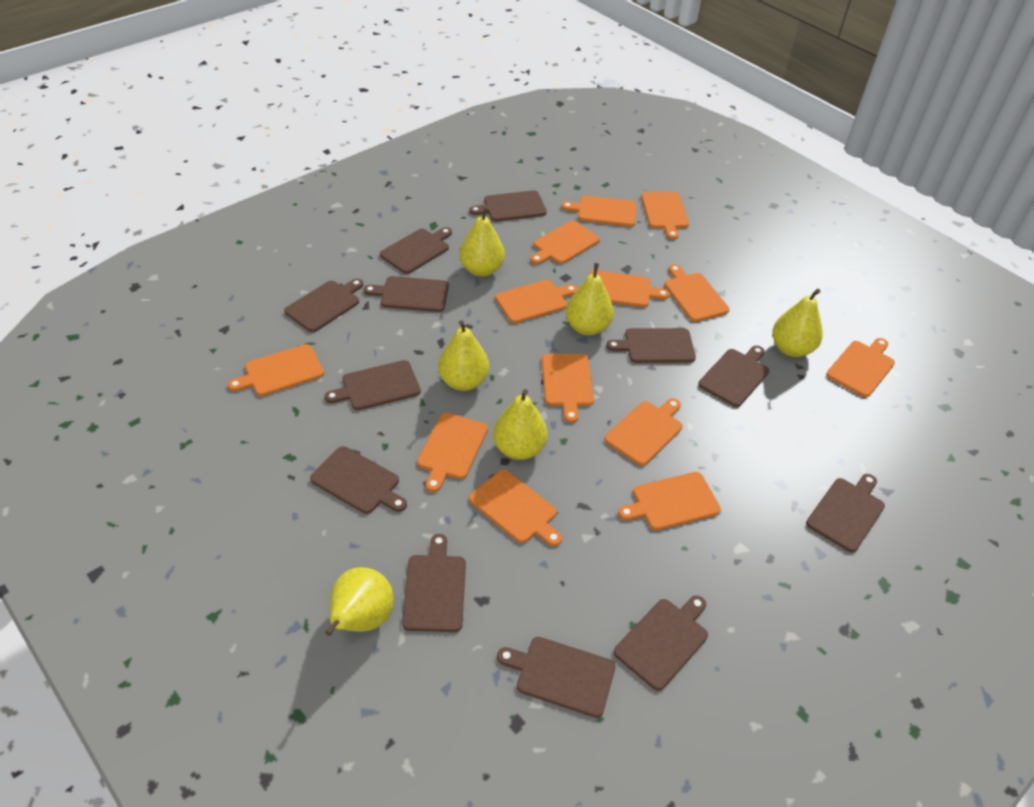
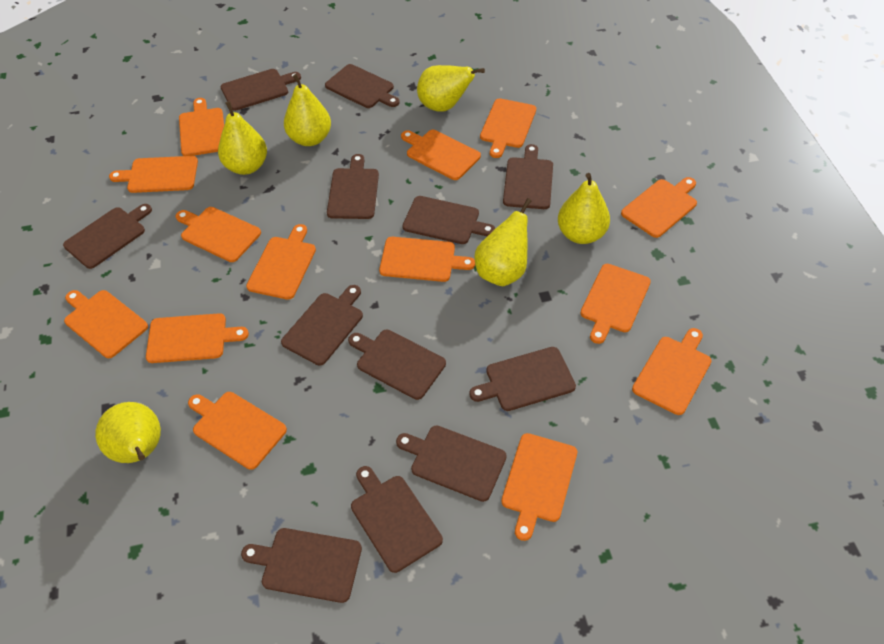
orange cutting board: 13 -> 14

